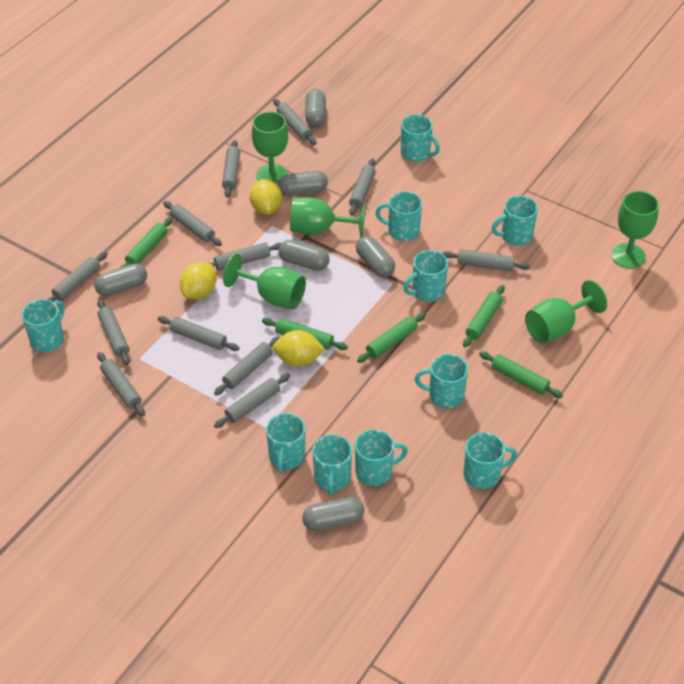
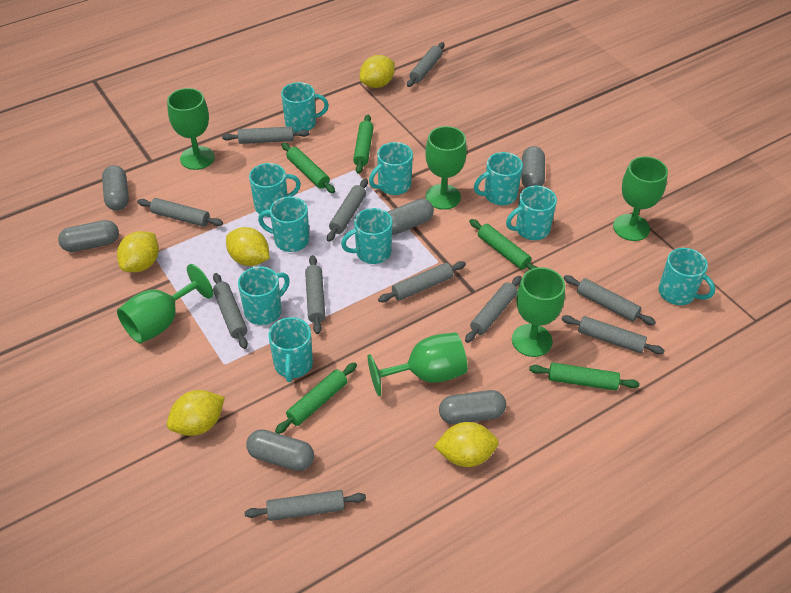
green goblet: 5 -> 6
grey rolling pin: 12 -> 11
yellow lemon: 3 -> 5

